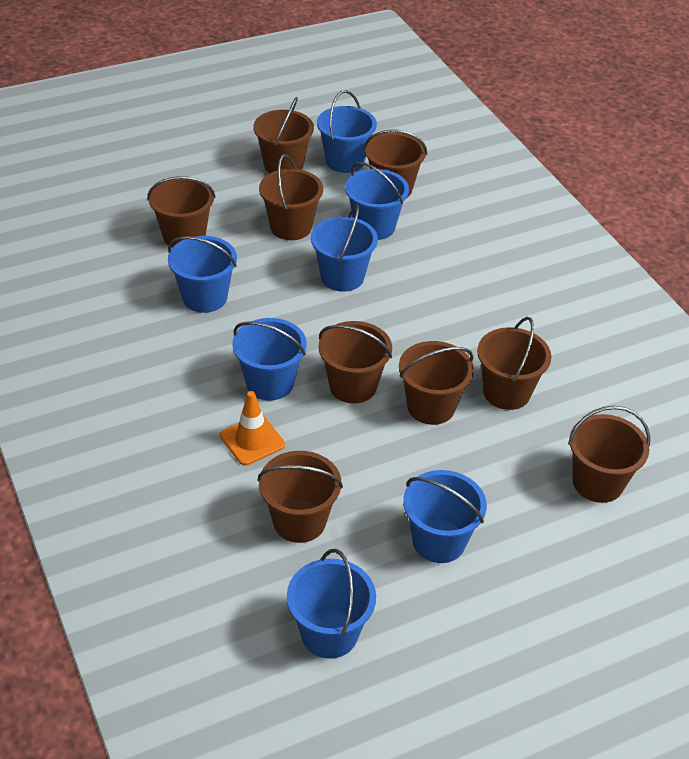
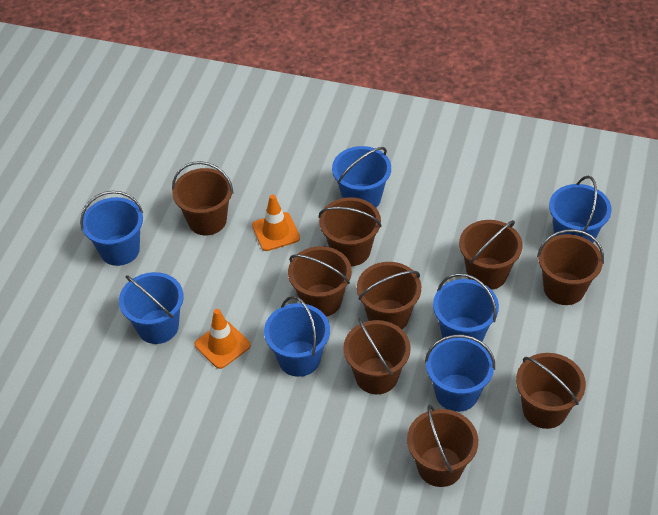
orange traffic cone: 1 -> 2

